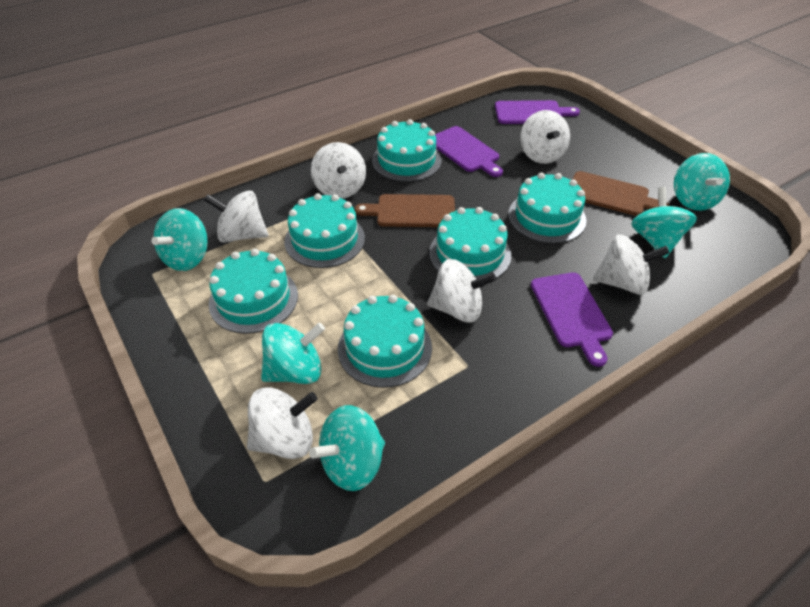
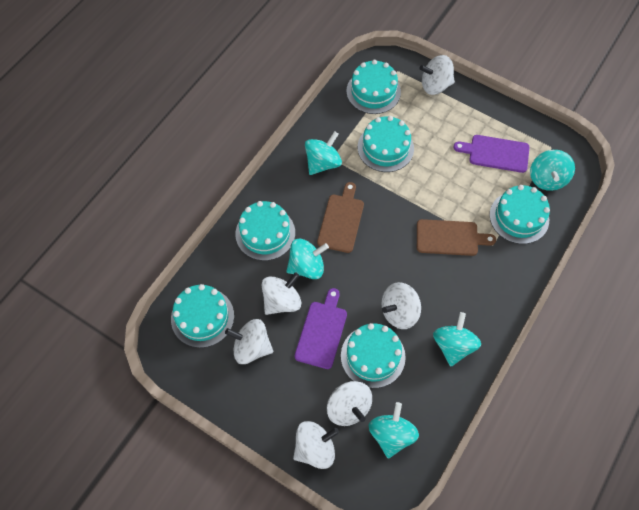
purple cutting board: 3 -> 2

